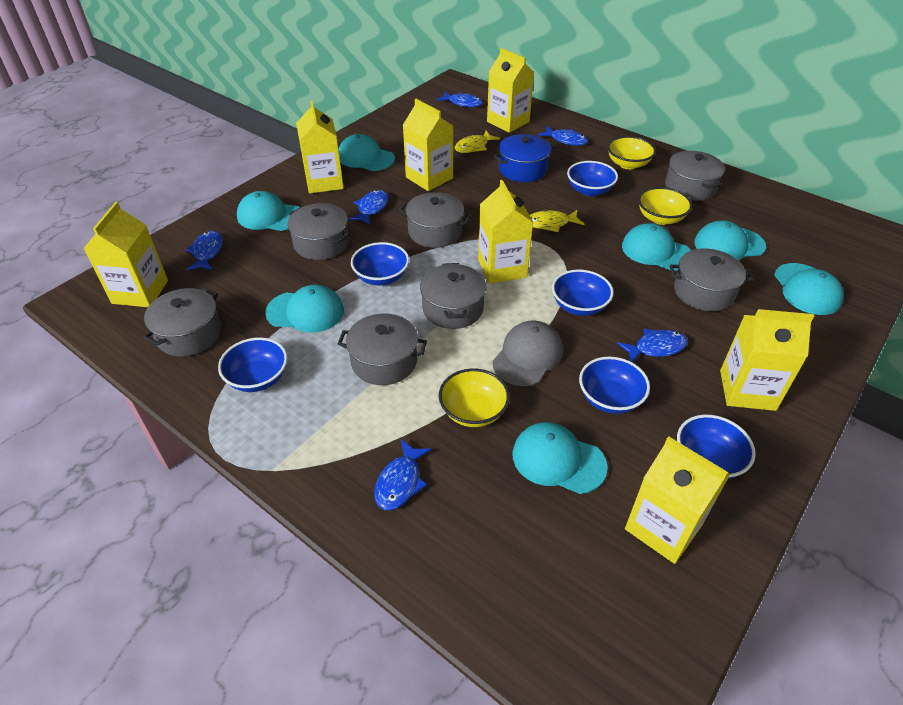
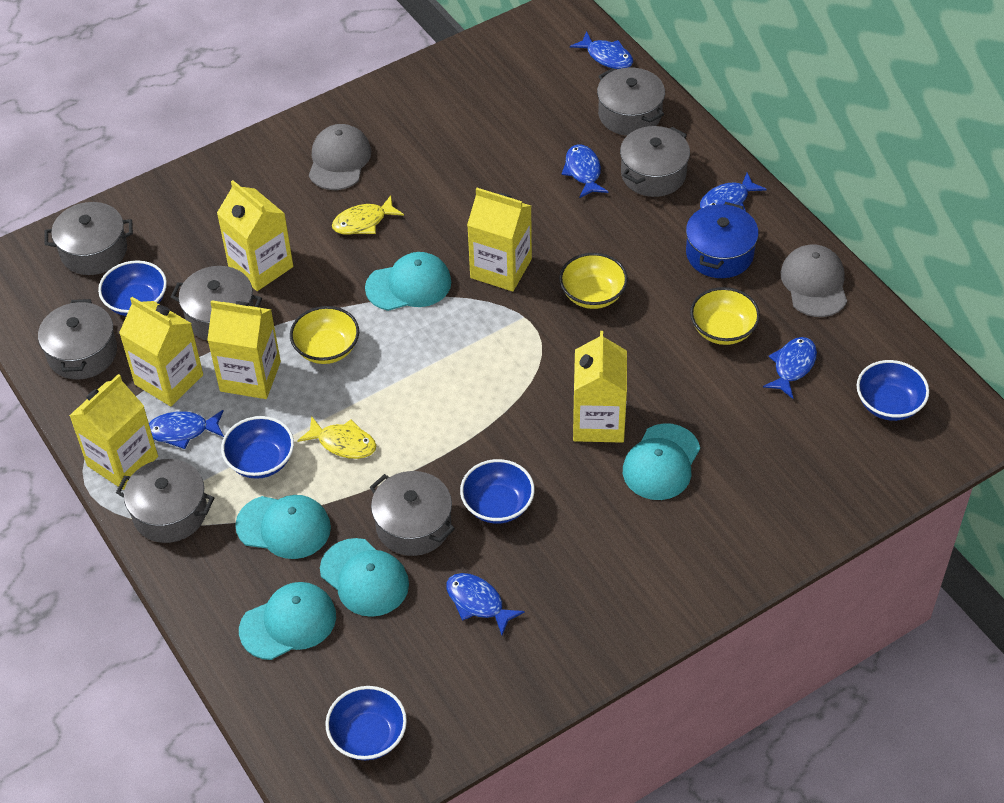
blue bowl: 6 -> 5
grey cap: 1 -> 2
turquoise cap: 7 -> 5
yellow carton: 7 -> 6

